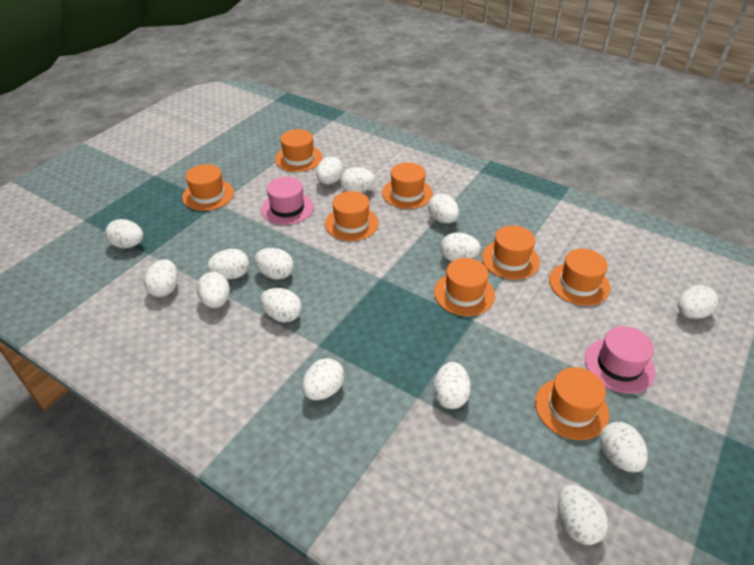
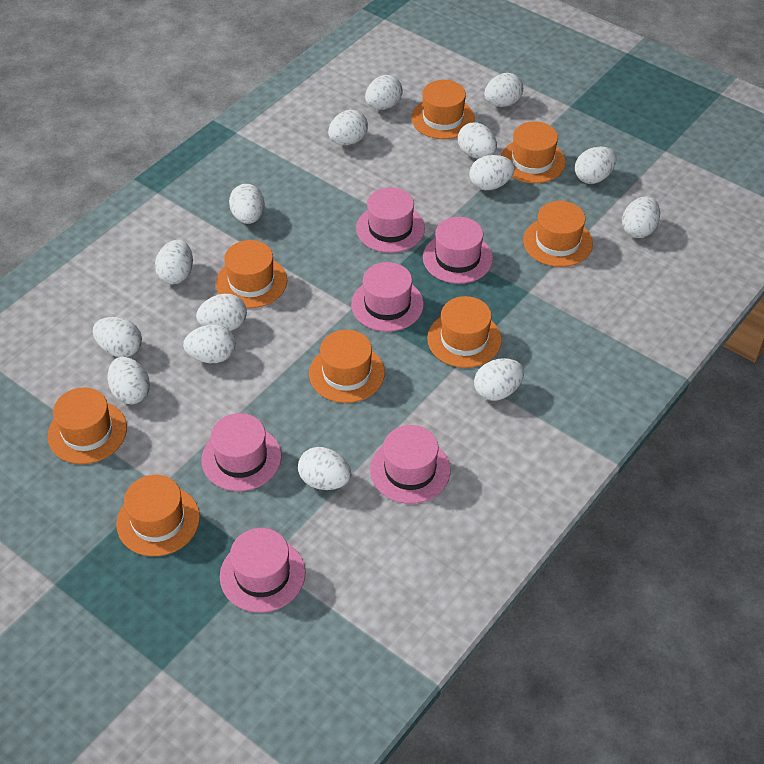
pink hat: 2 -> 6

